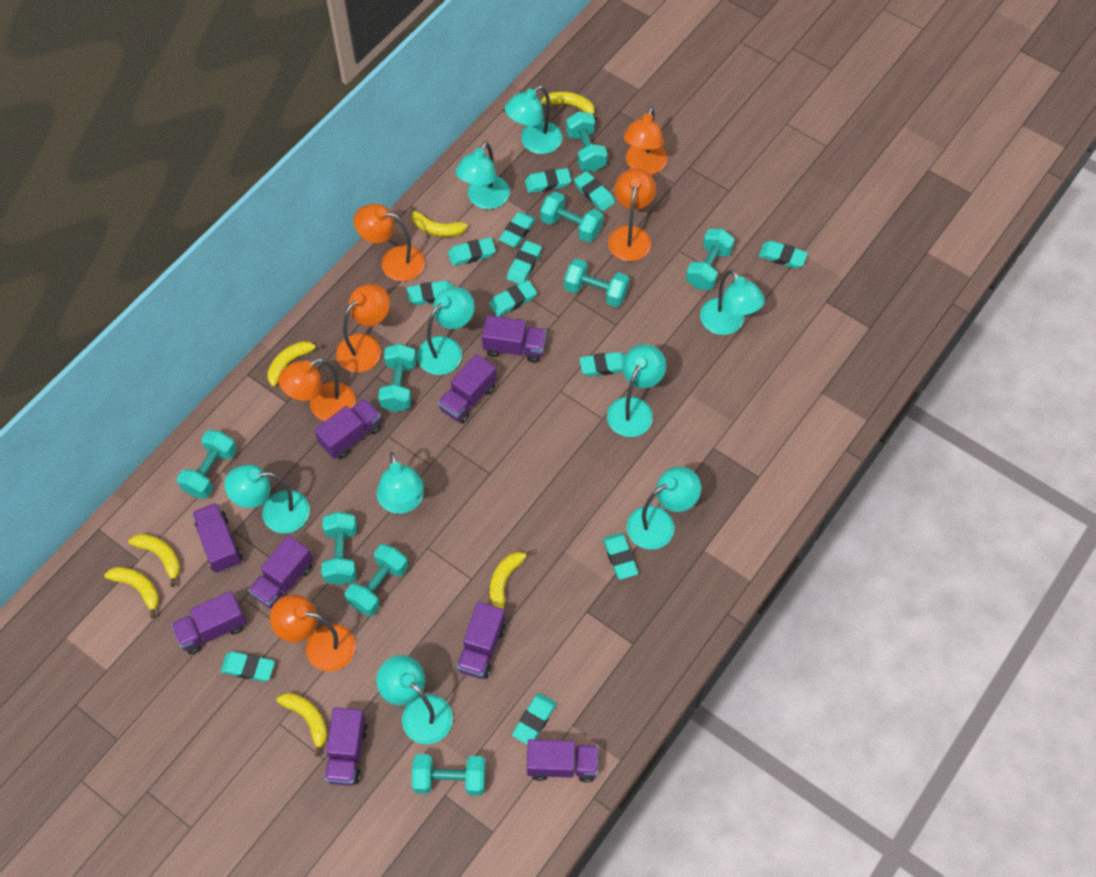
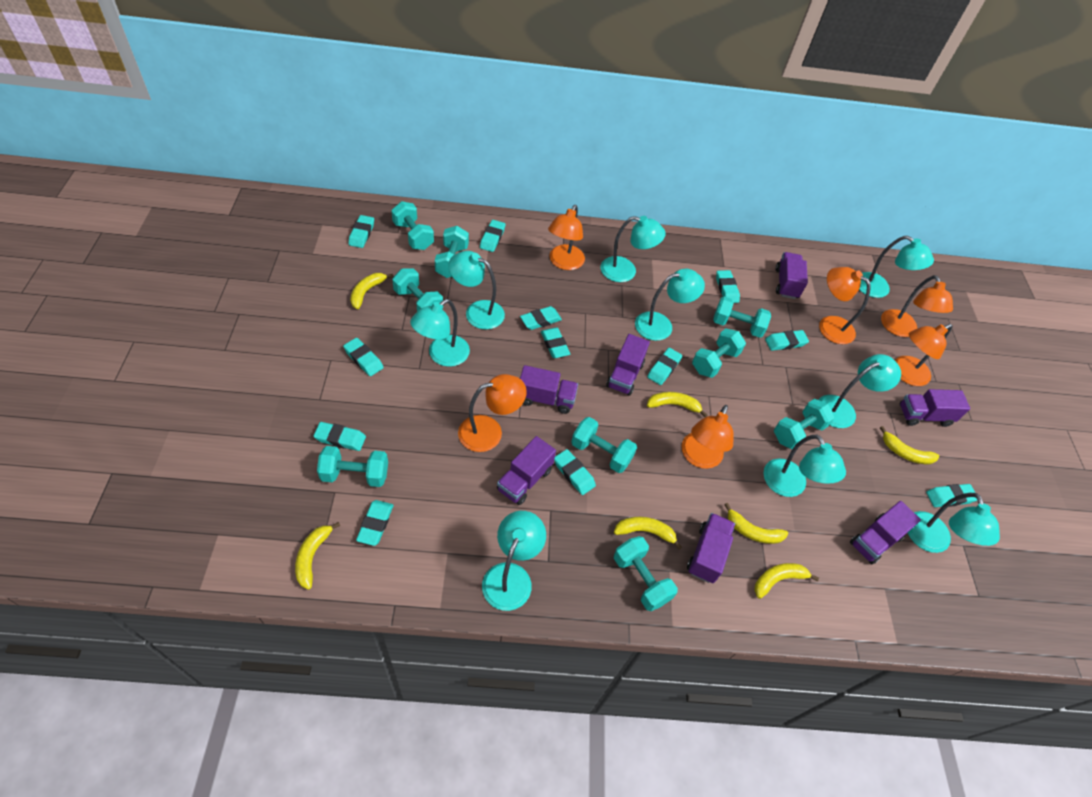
purple truck: 9 -> 7

